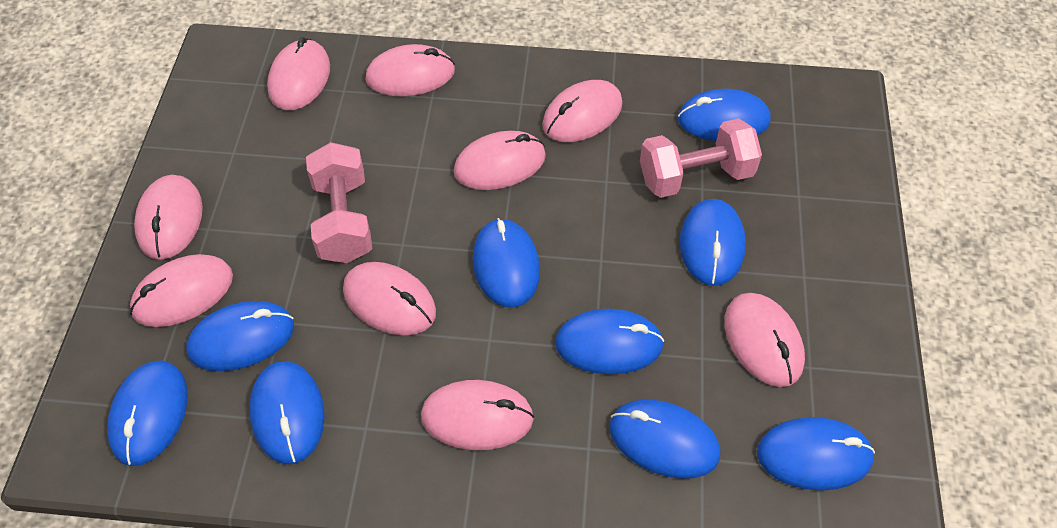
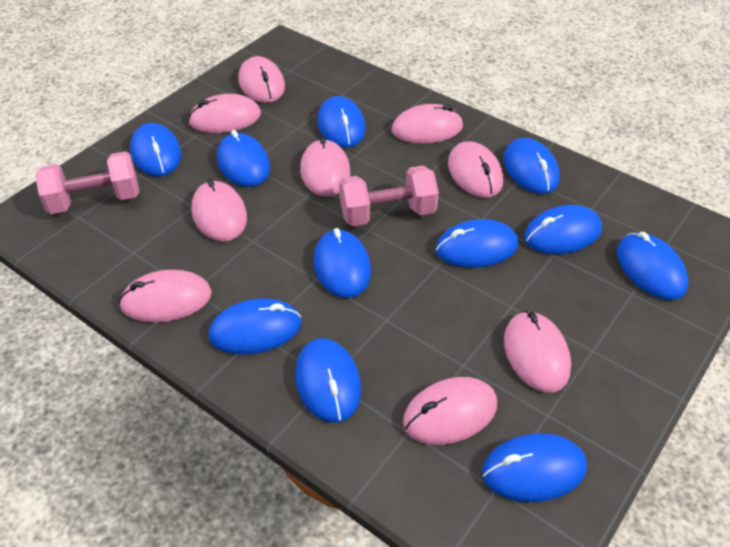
blue mouse: 9 -> 11

